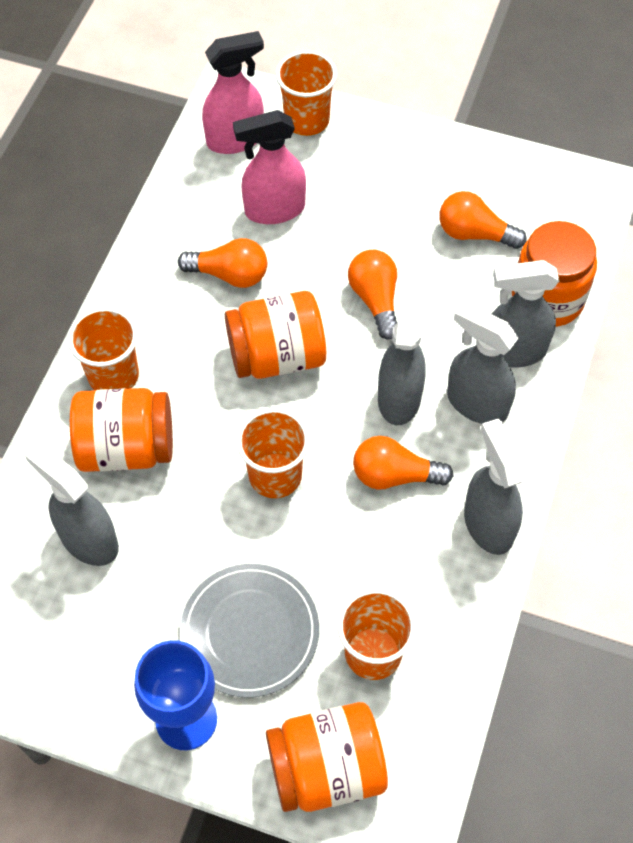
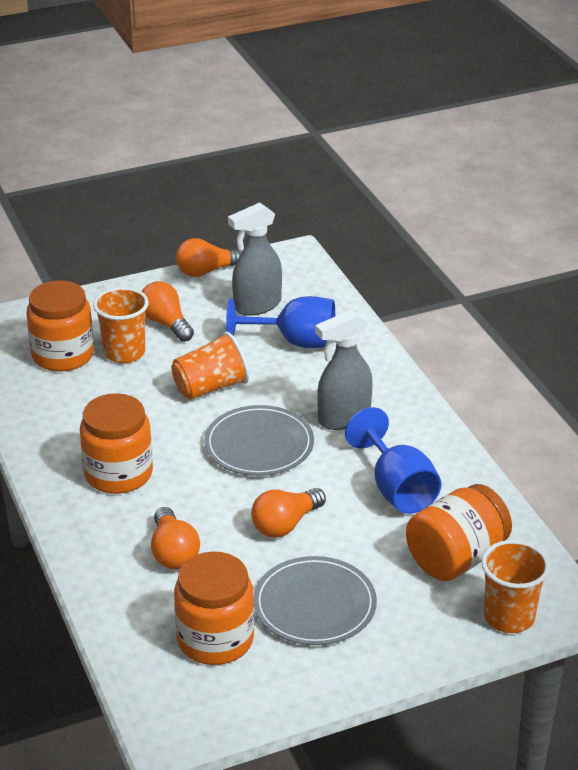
blue goblet: 1 -> 2
grey plate: 1 -> 2
grey spray bottle: 5 -> 2
orange cup: 4 -> 3
pink spray bottle: 2 -> 0

